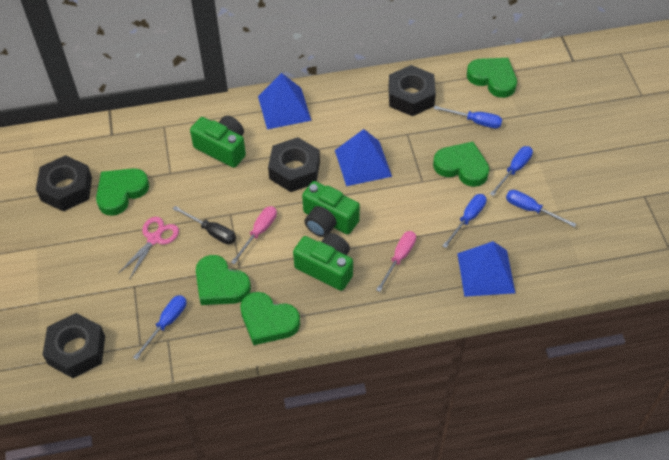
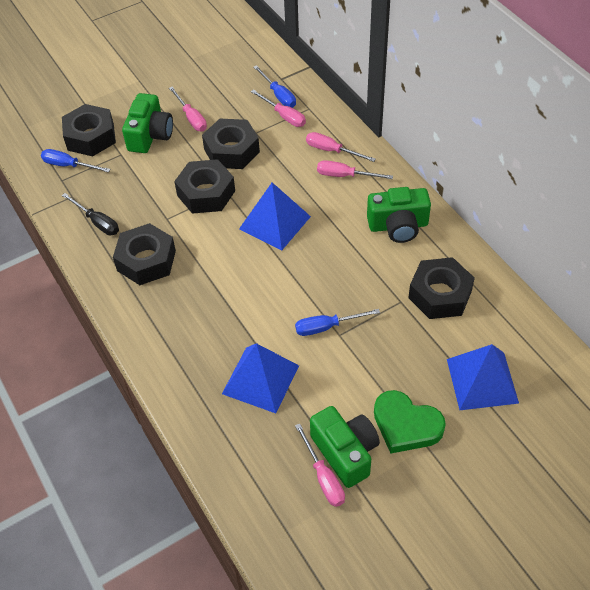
black nut: 4 -> 5
blue screwdriver: 5 -> 3
green heart: 5 -> 1
pink scissors: 1 -> 0
pink screwdriver: 2 -> 5

